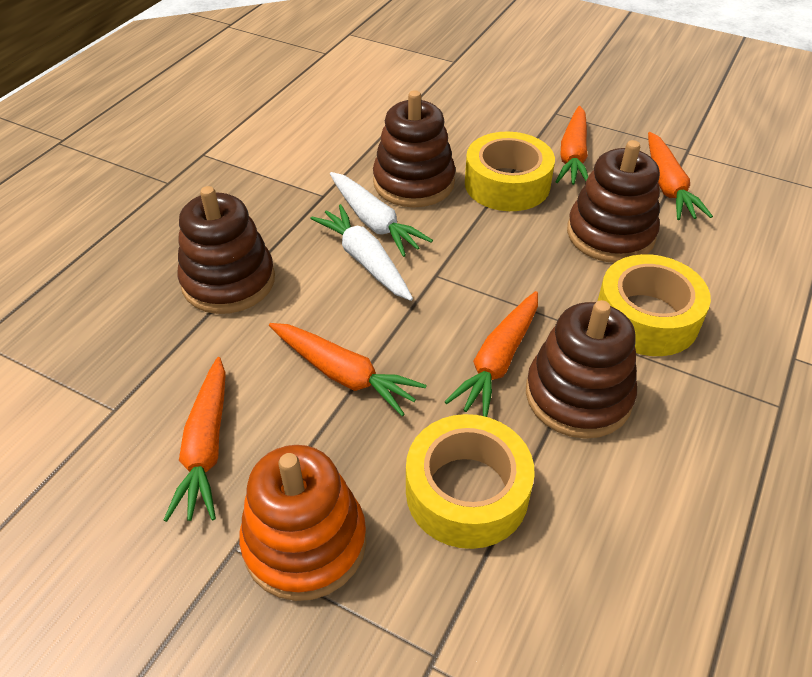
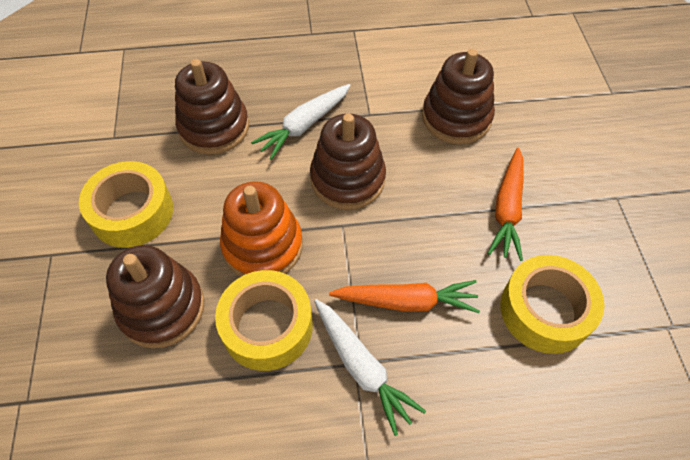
orange carrot: 5 -> 2

